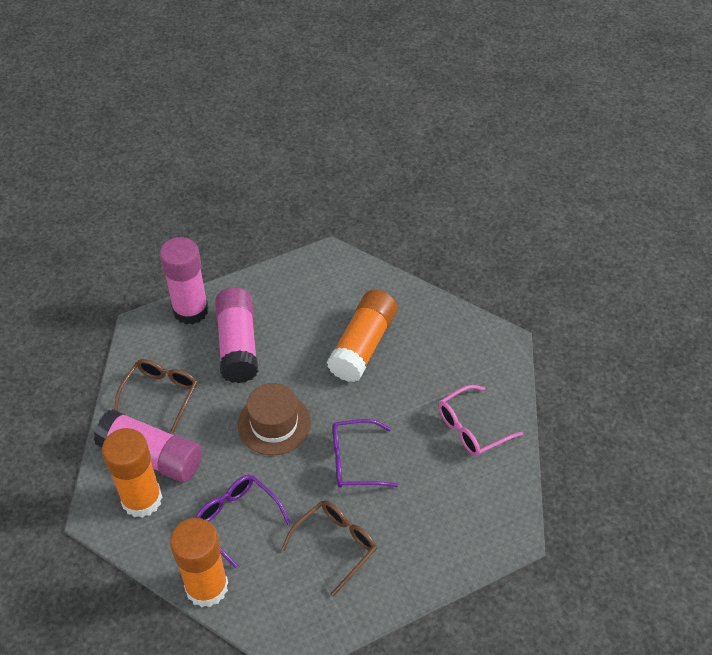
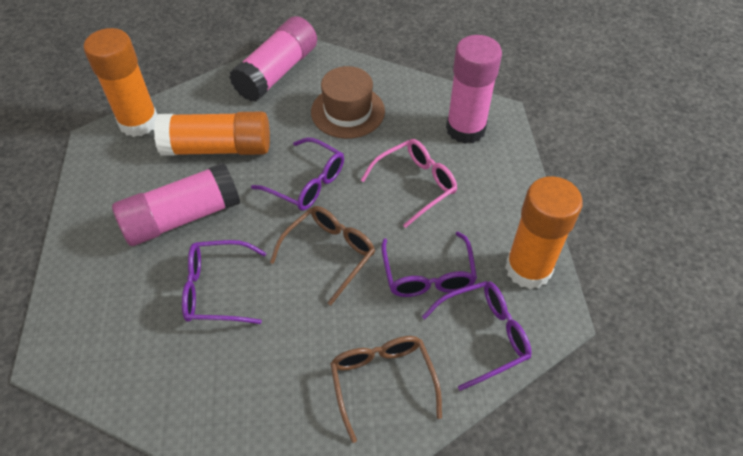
purple glasses: 2 -> 4

